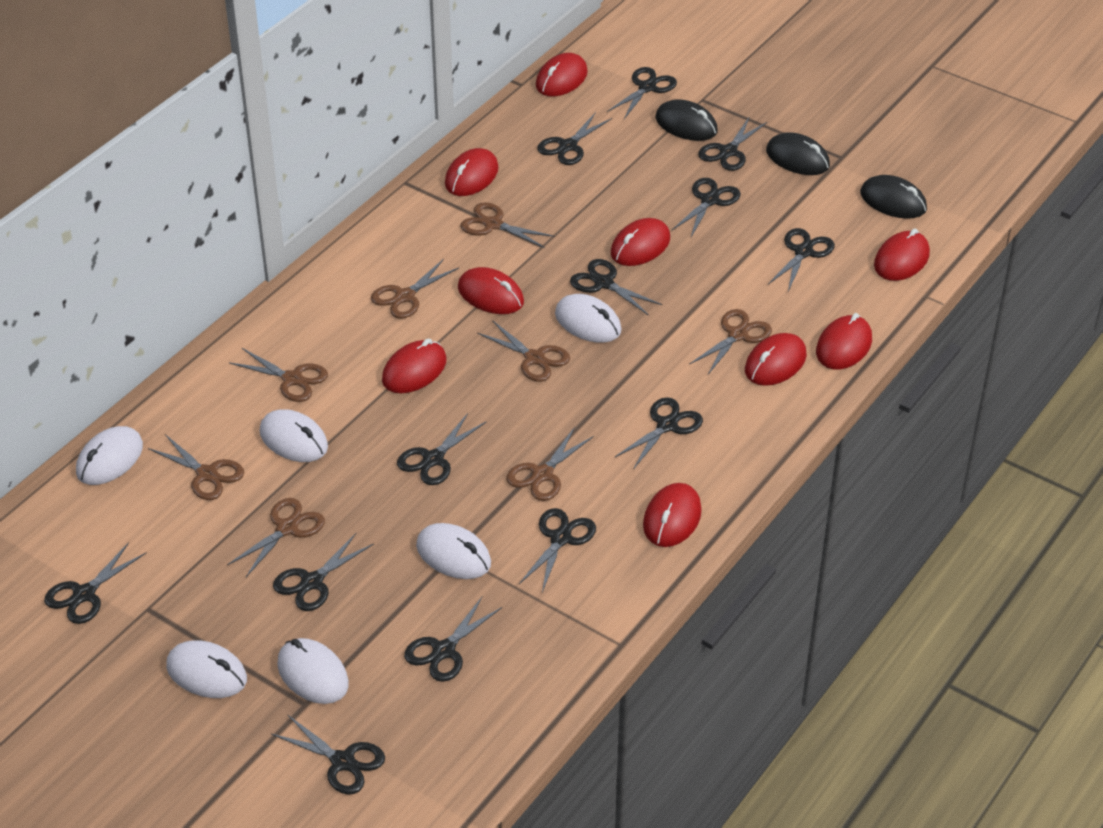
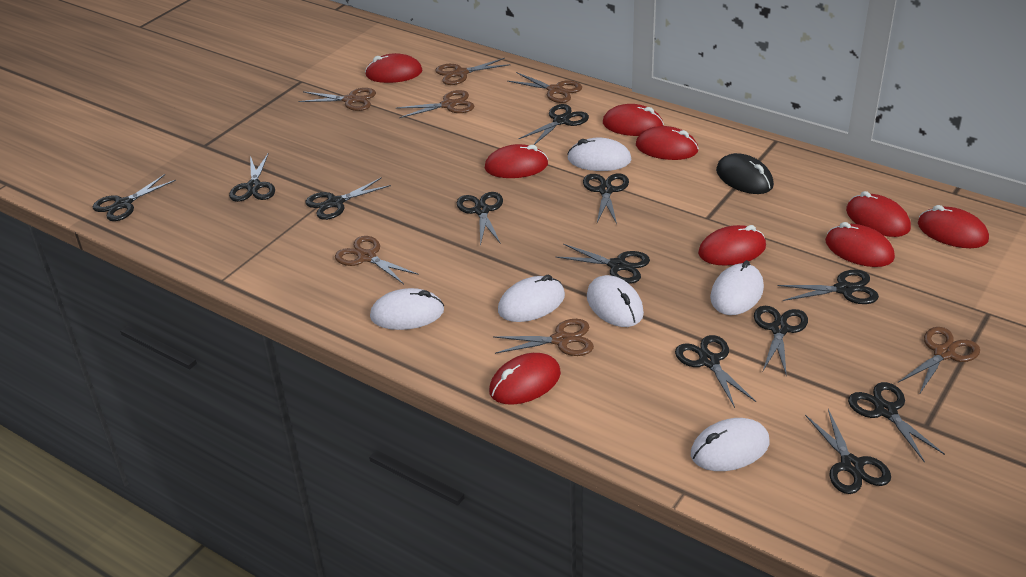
black mouse: 3 -> 1
black scissors: 13 -> 12
brown scissors: 8 -> 7

